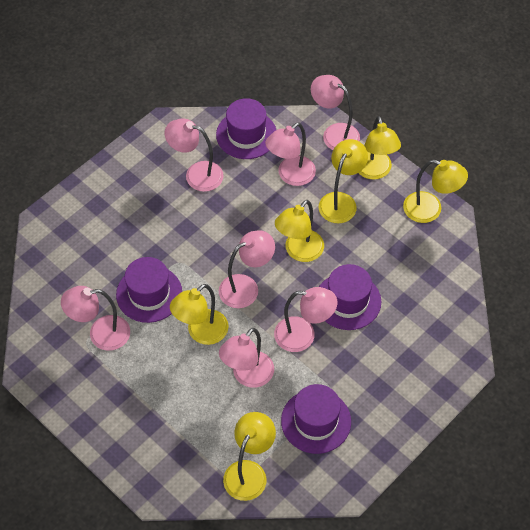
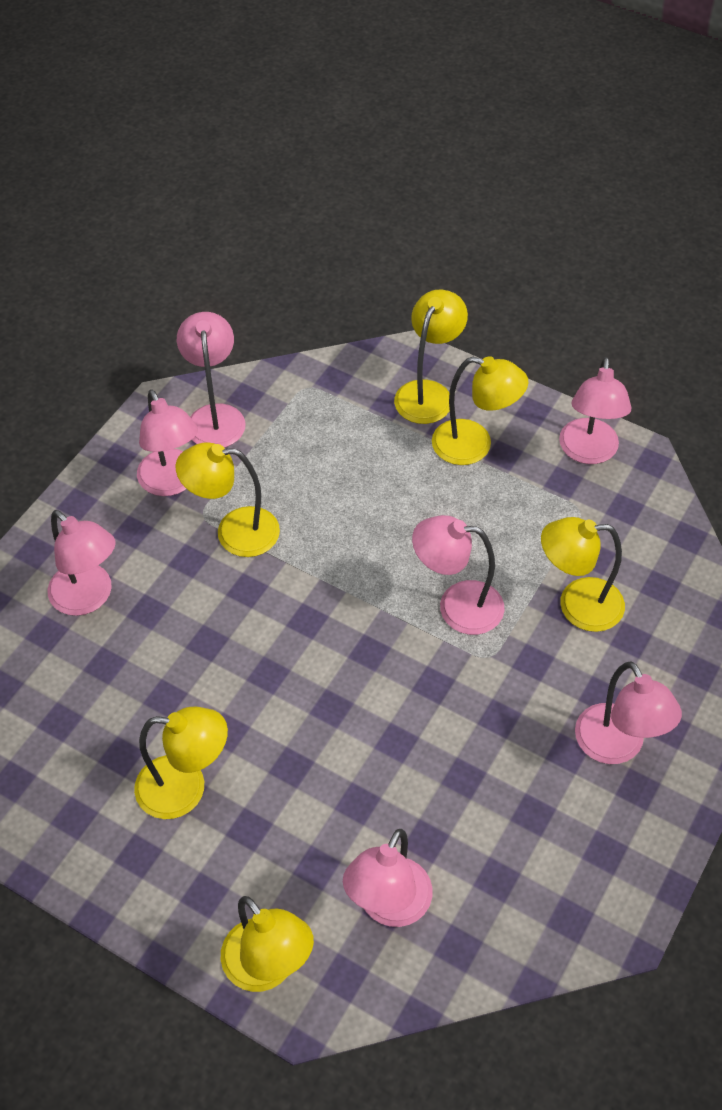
purple hat: 4 -> 0

